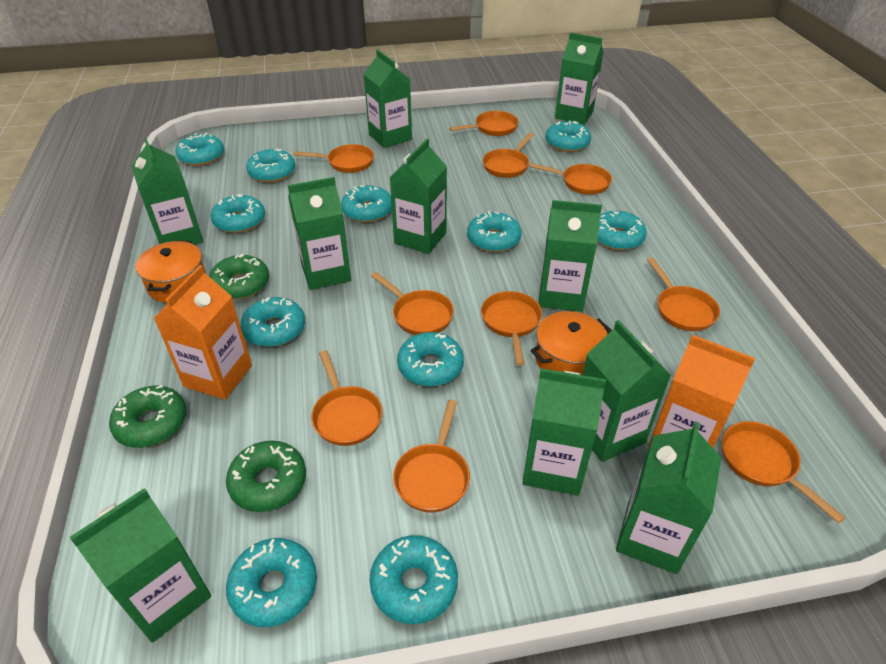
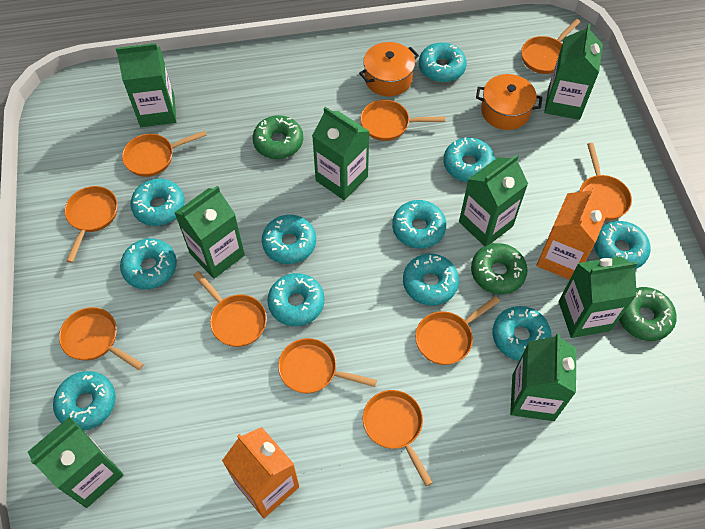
green carton: 10 -> 8

